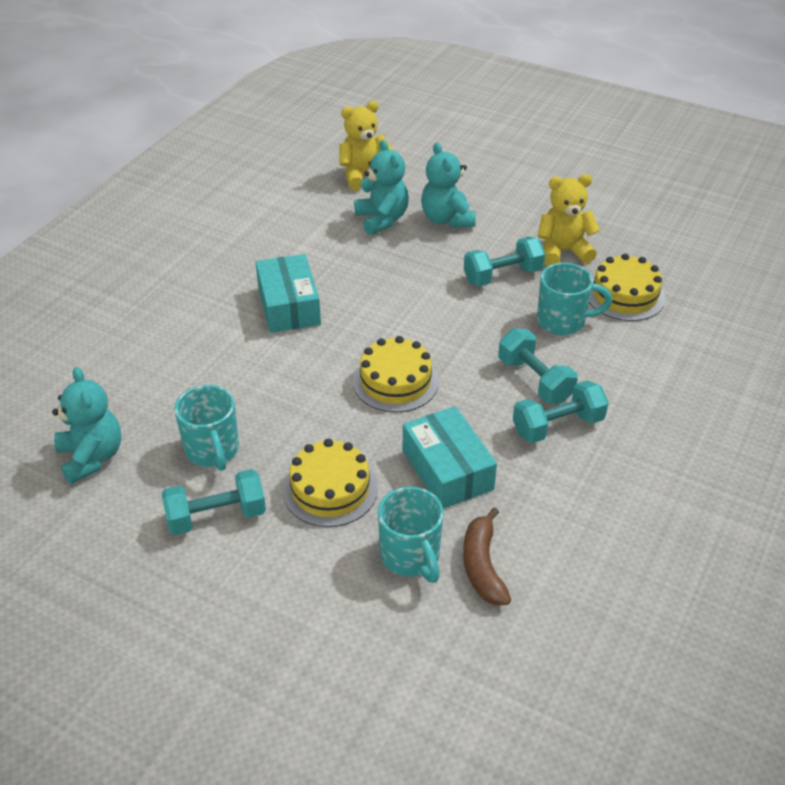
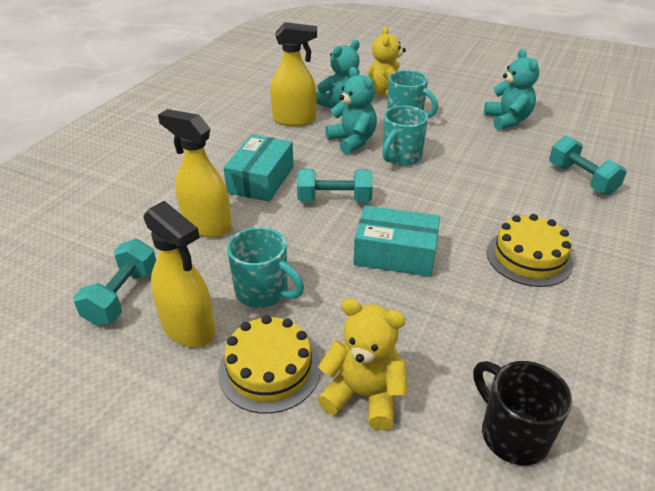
black mug: 0 -> 1
brown banana: 1 -> 0
turquoise dumbbell: 4 -> 3
yellow cake: 3 -> 2
yellow spray bottle: 0 -> 3

